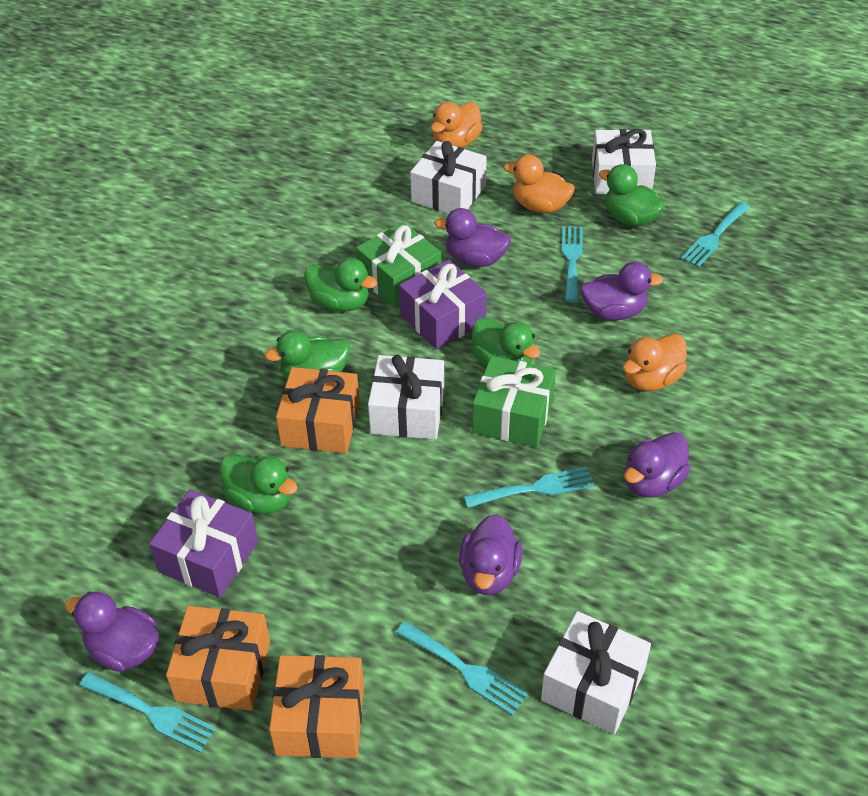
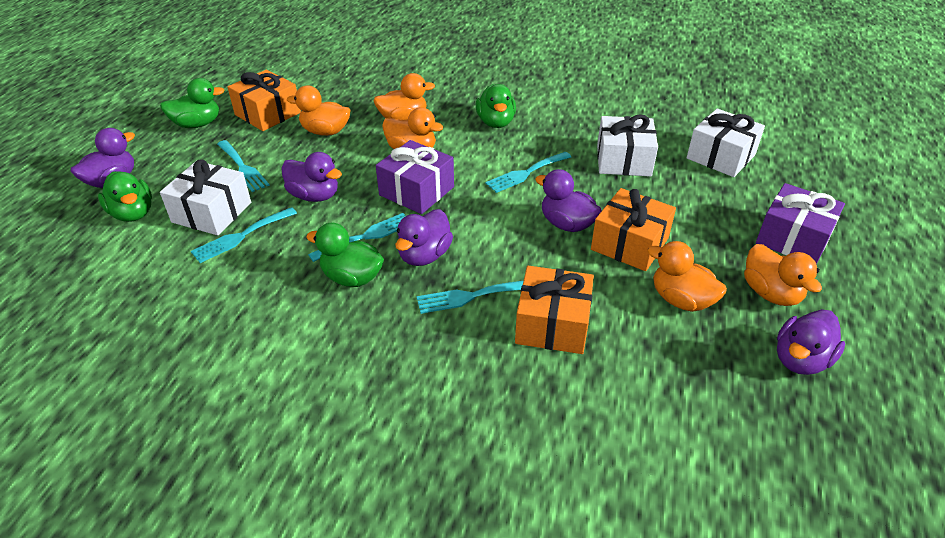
green duck: 5 -> 4
green gift: 2 -> 0
orange duck: 3 -> 5
white gift: 4 -> 3

